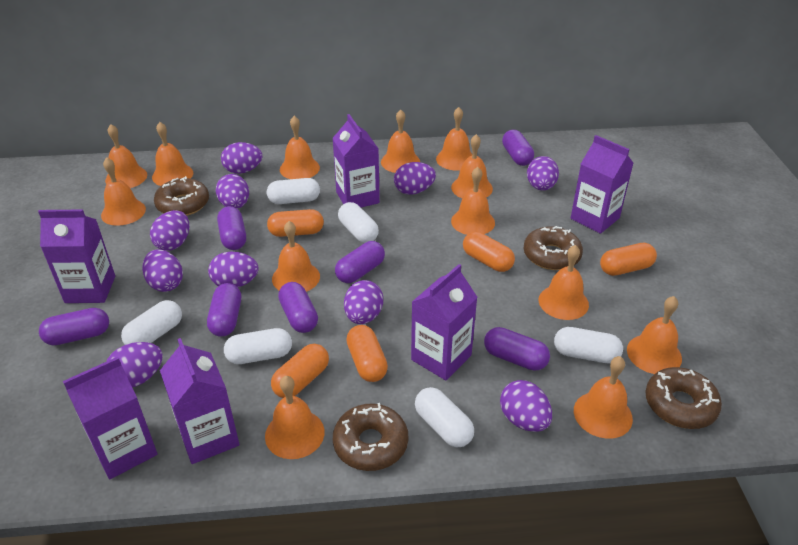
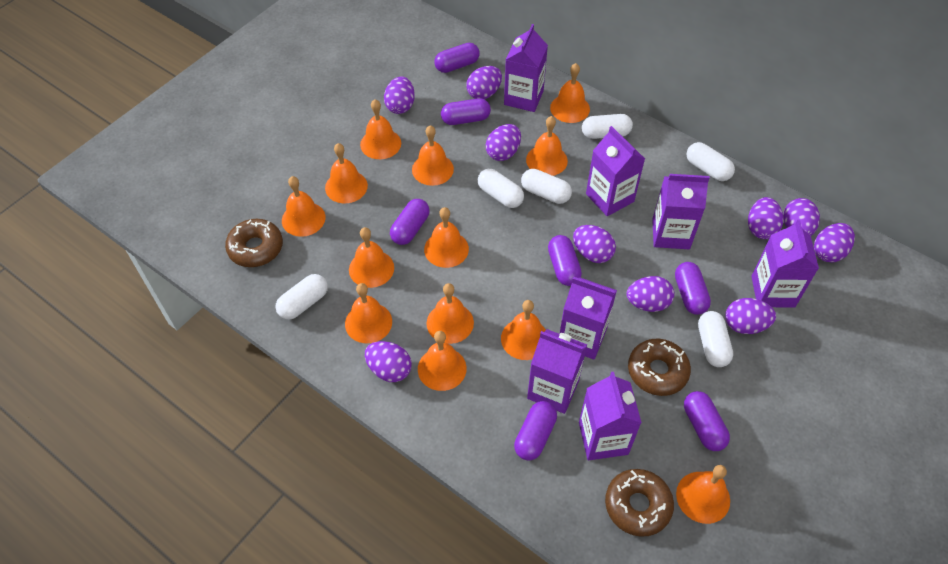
brown donut: 4 -> 3
orange capsule: 5 -> 0
purple carton: 6 -> 7

